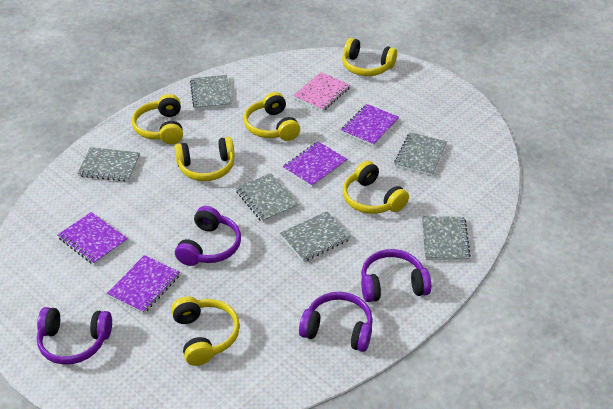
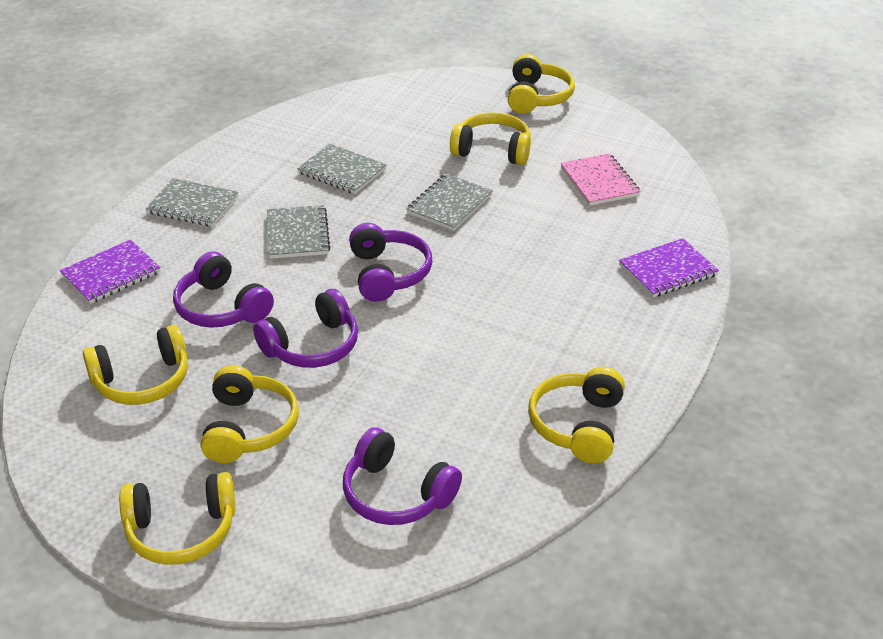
grey notebook: 6 -> 4
purple notebook: 4 -> 2

